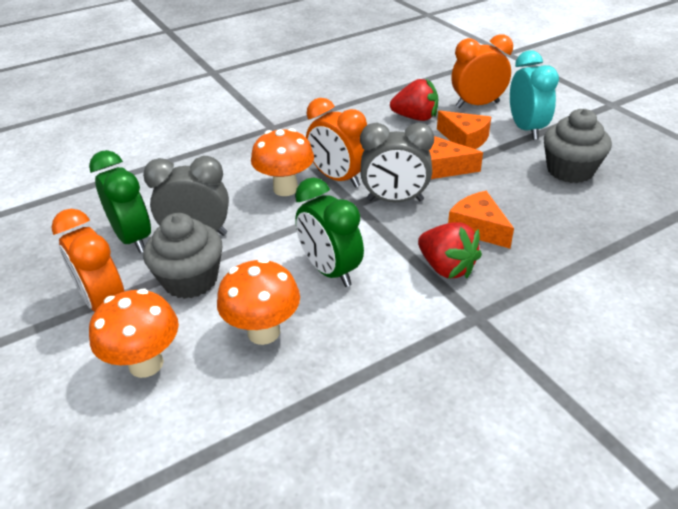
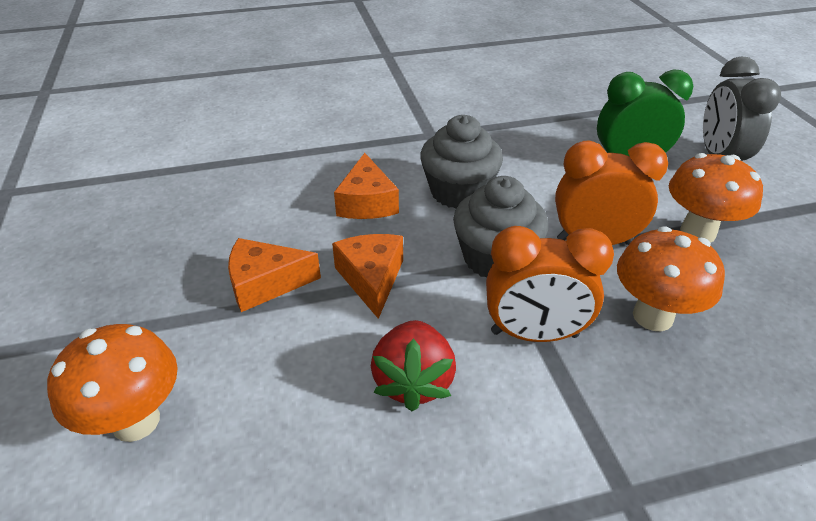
green clock: 2 -> 1
grey clock: 2 -> 1
orange clock: 3 -> 2
red strawberry: 2 -> 1
turquoise clock: 1 -> 0

